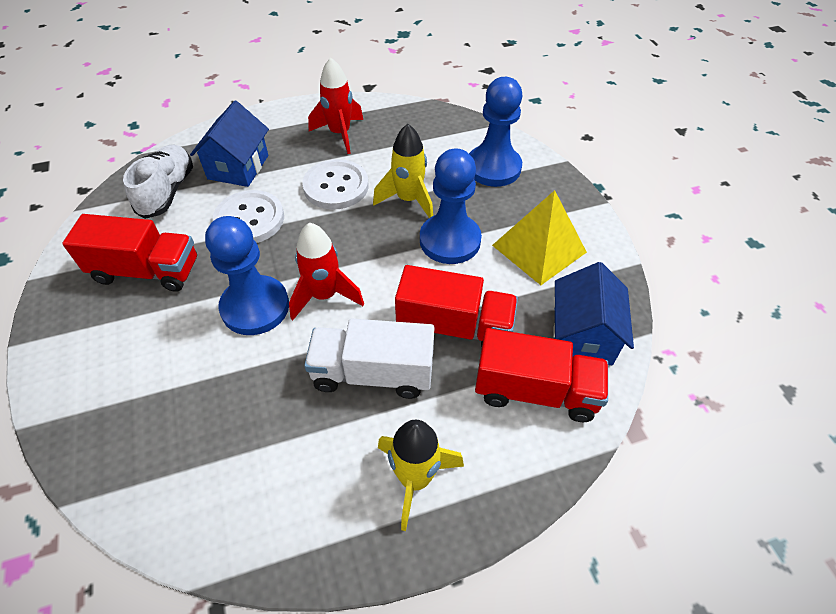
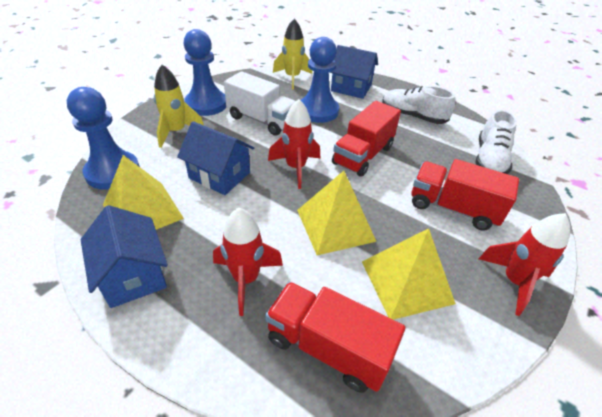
blue house: 2 -> 3
red rocket: 2 -> 3
white button: 2 -> 0
white shoe: 1 -> 2
yellow pyramid: 1 -> 3

